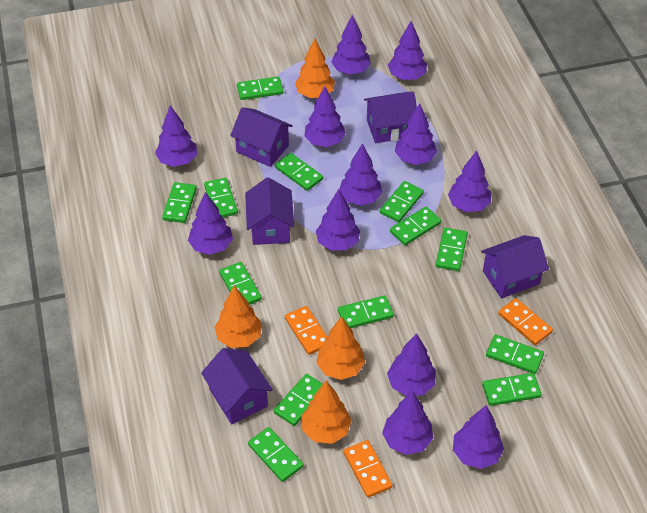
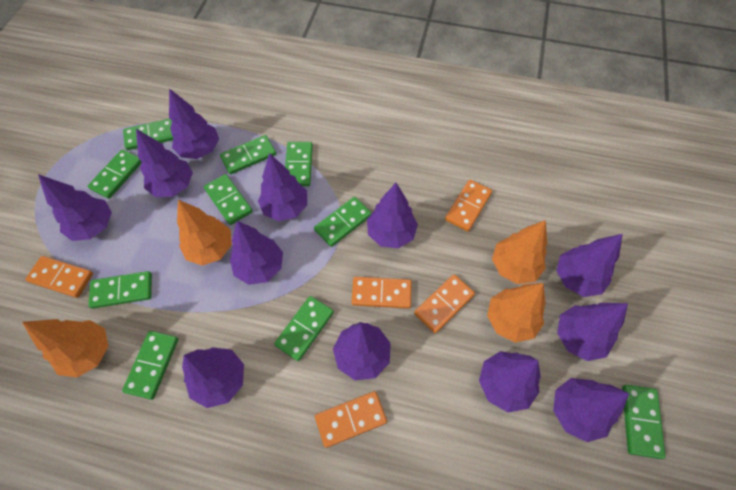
green domino: 13 -> 10
orange domino: 3 -> 5
purple house: 5 -> 0

